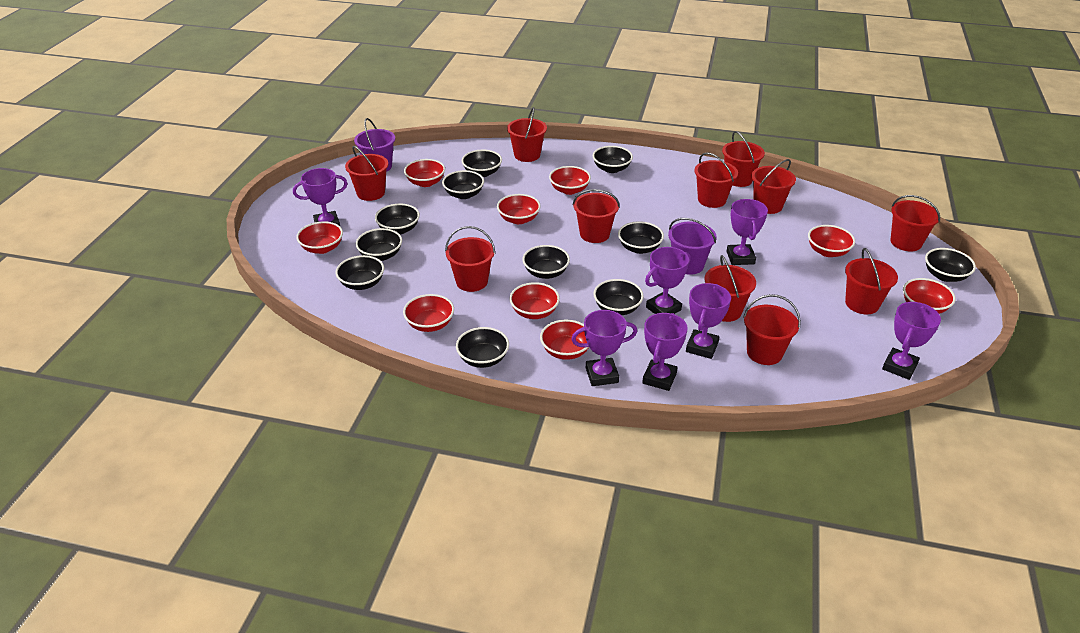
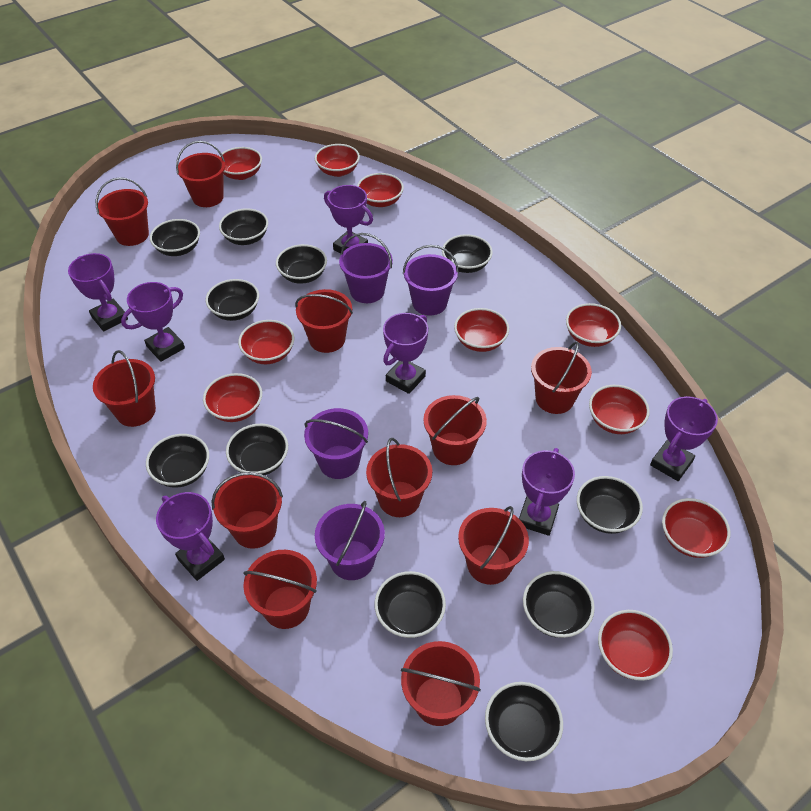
purple bucket: 2 -> 4
red bowl: 9 -> 10

